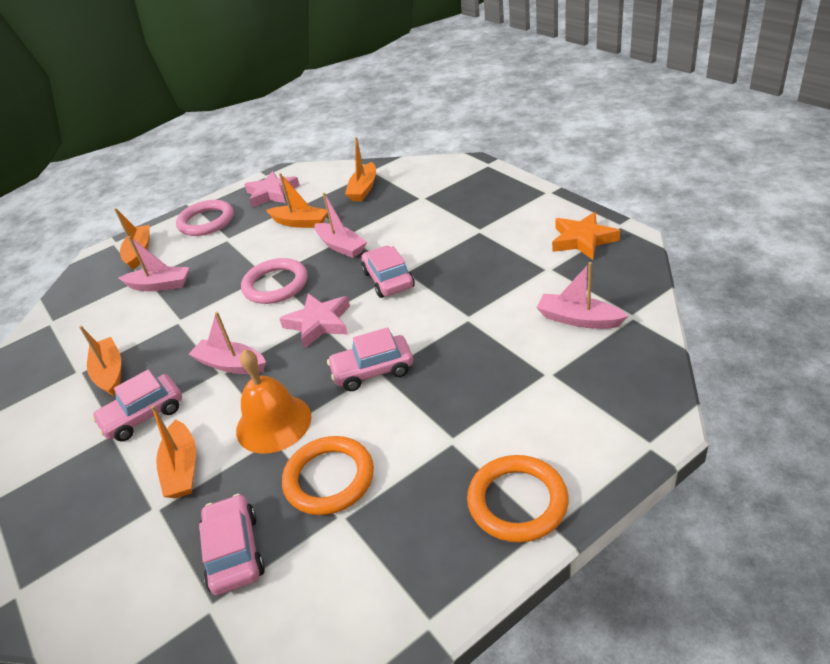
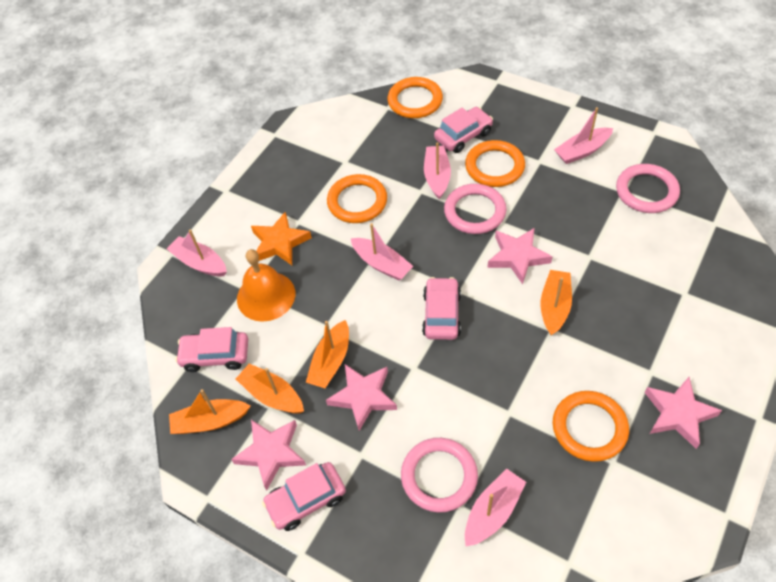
orange boat: 5 -> 4
orange ring: 2 -> 4
pink boat: 4 -> 5
pink ring: 2 -> 3
pink star: 2 -> 4

